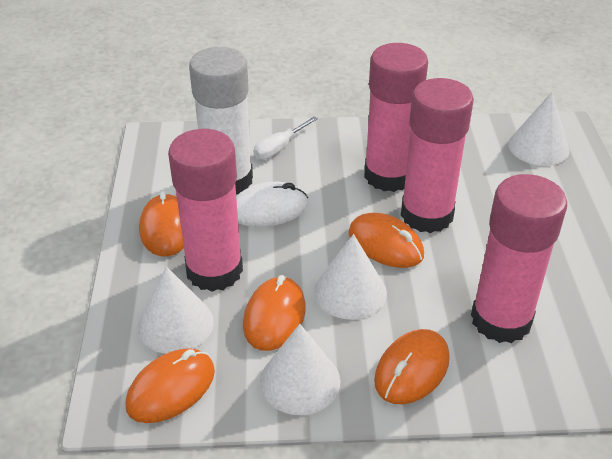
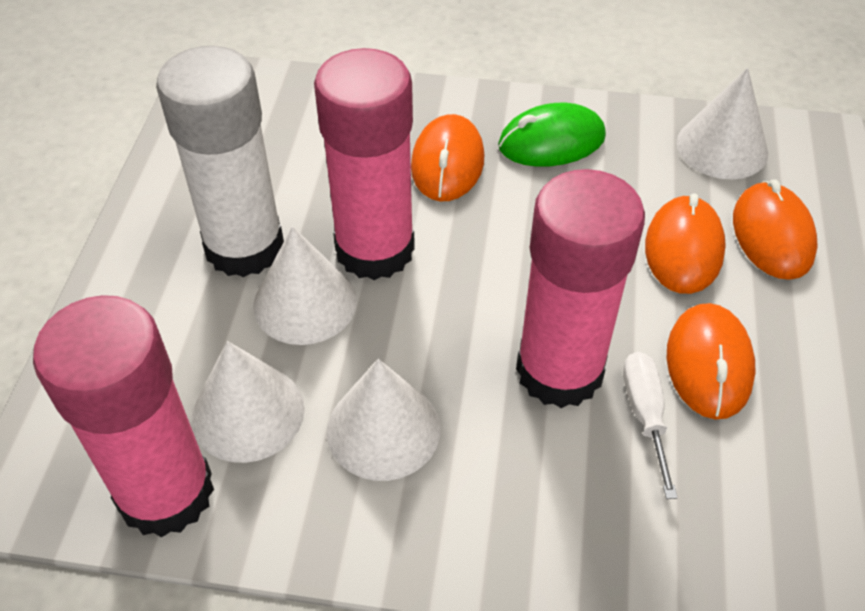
green mouse: 0 -> 1
orange mouse: 5 -> 4
pink glue stick: 4 -> 3
white mouse: 1 -> 0

